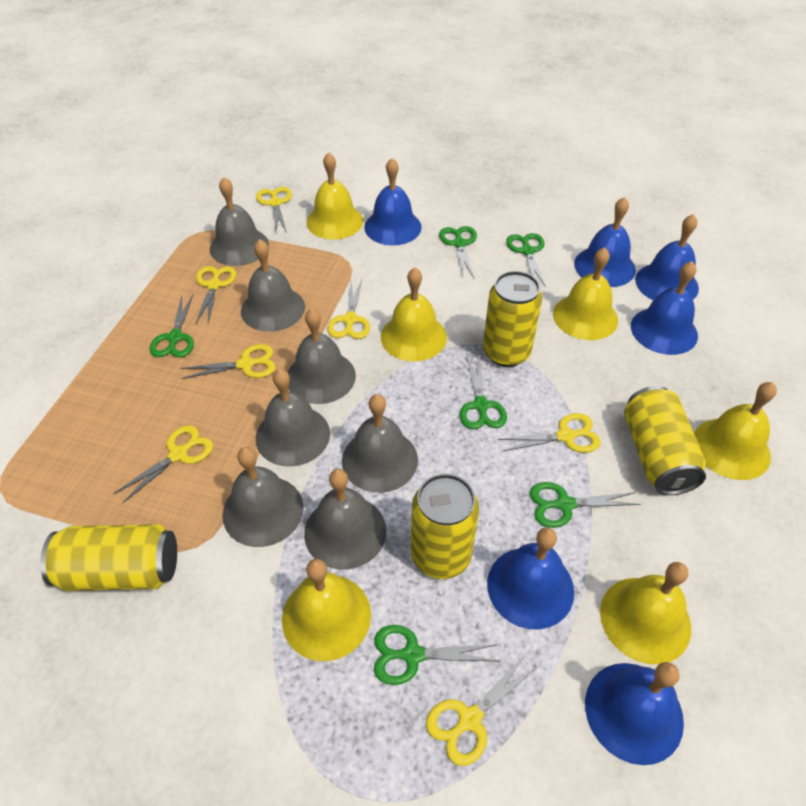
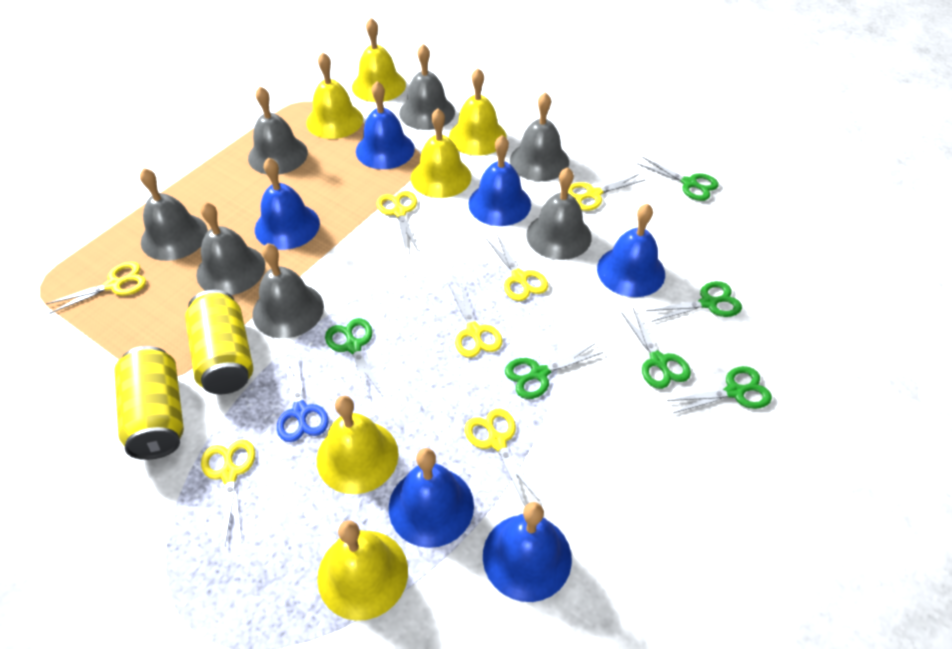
blue scissors: 0 -> 1
yellow can: 4 -> 2

